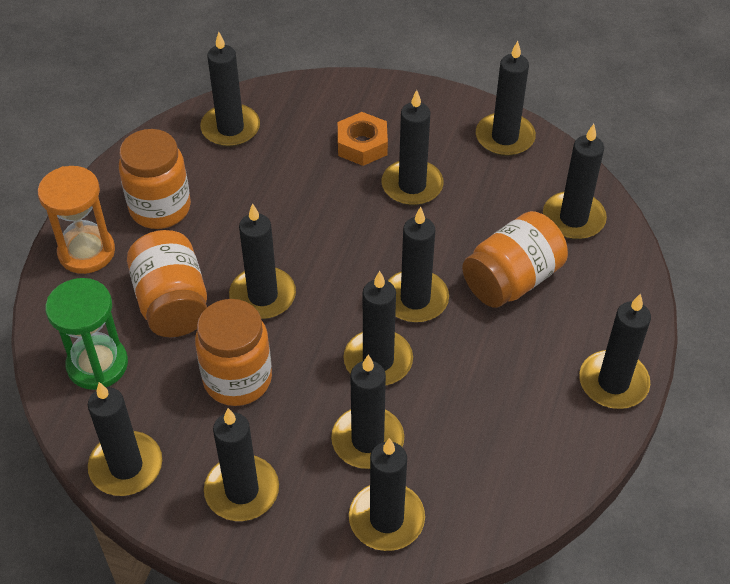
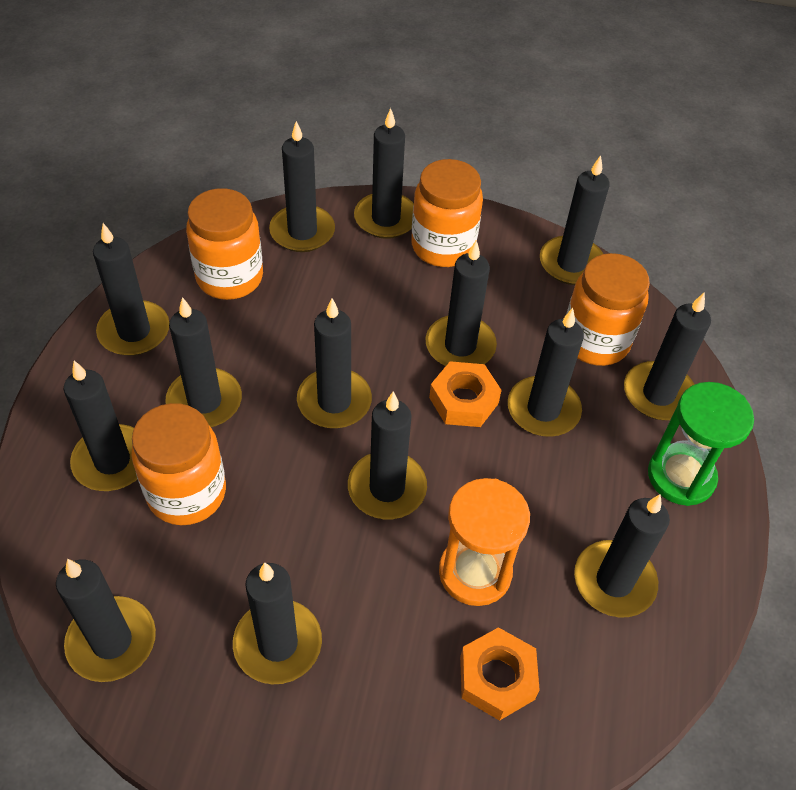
black candle: 12 -> 14
orange nut: 1 -> 2

